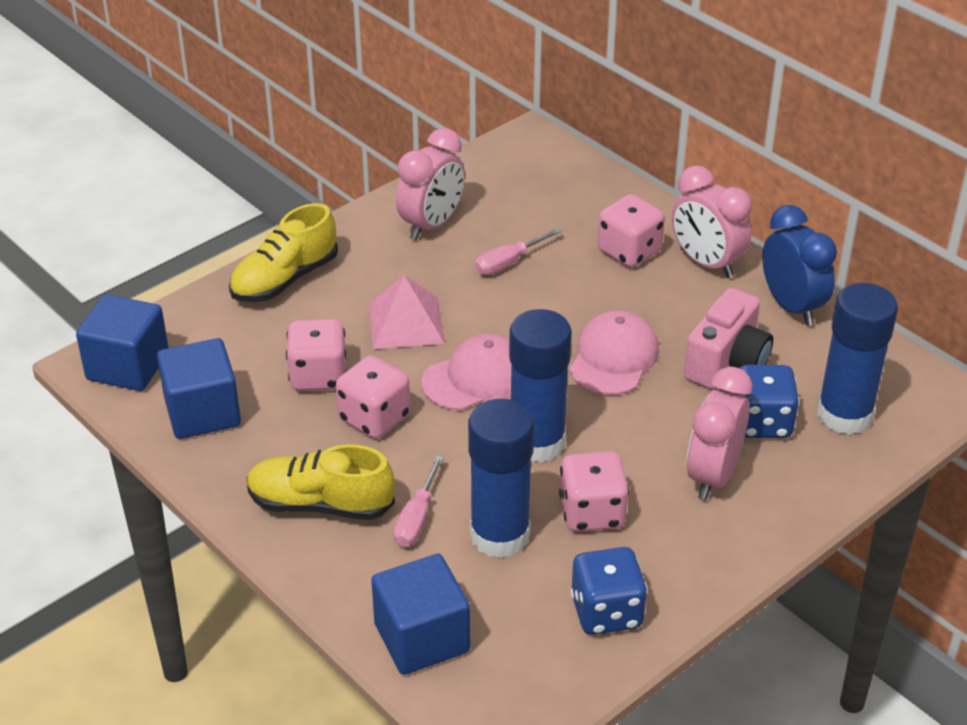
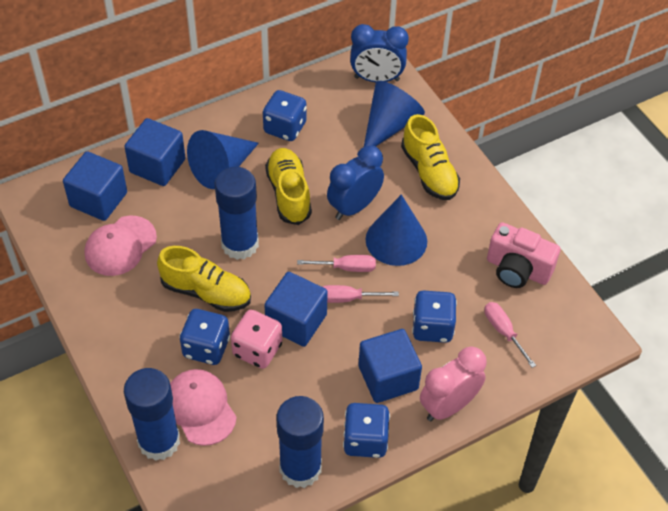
blue clock: 1 -> 2
blue cone: 0 -> 3
blue cube: 3 -> 4
blue dice: 2 -> 4
pink clock: 3 -> 1
pink dice: 4 -> 1
pink pyramid: 1 -> 0
pink screwdriver: 2 -> 3
yellow shoe: 2 -> 3

